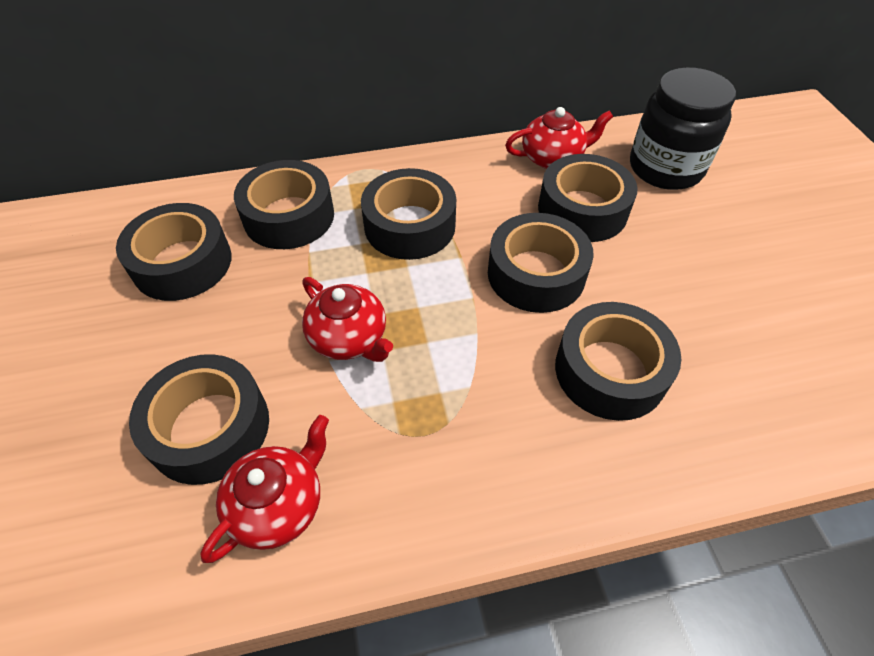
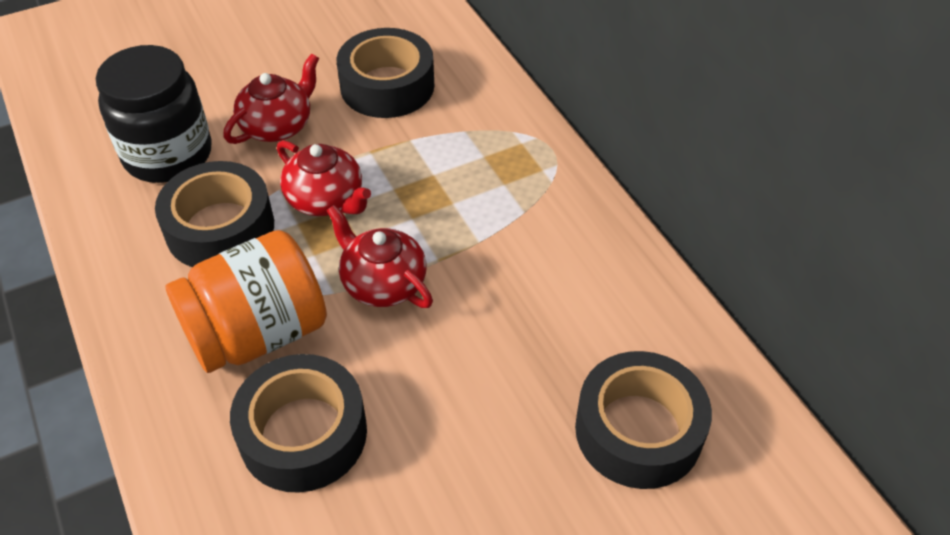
black tape: 7 -> 4
orange jar: 0 -> 1

